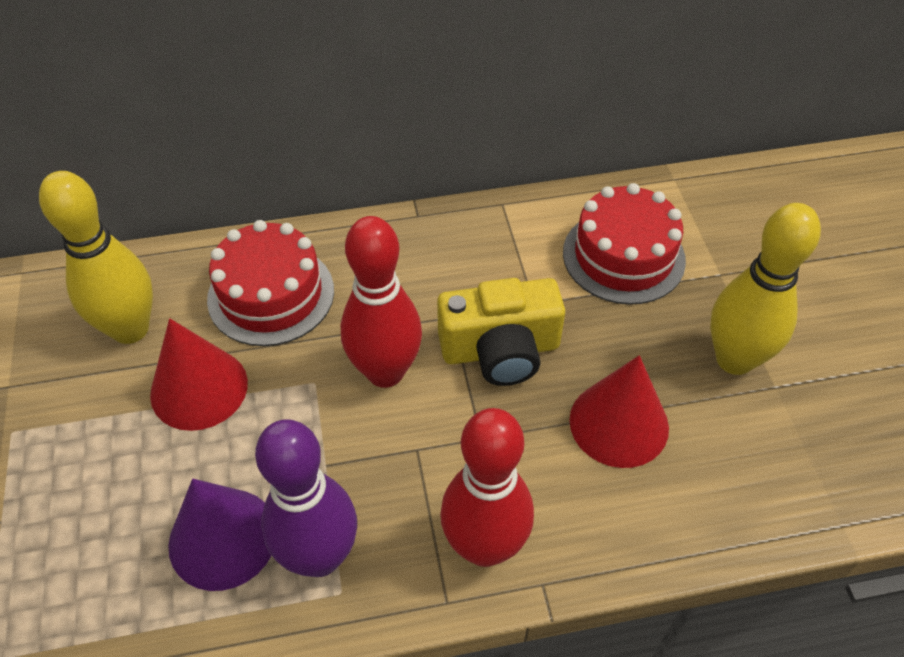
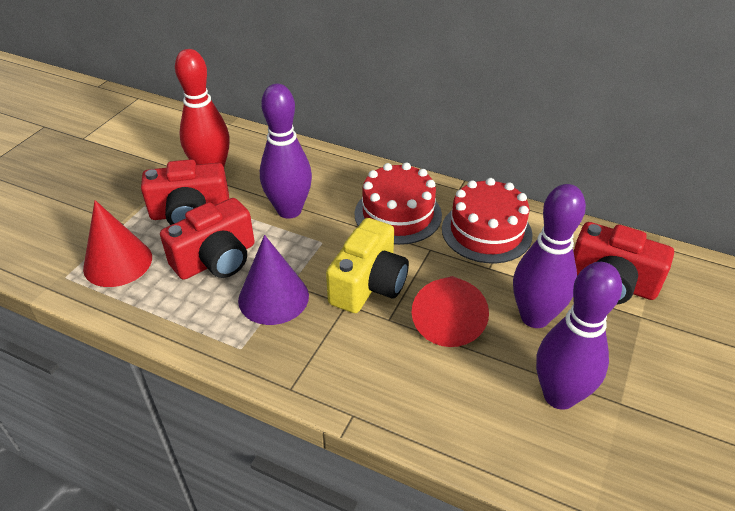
purple bowling pin: 1 -> 3
red bowling pin: 2 -> 1
red camera: 0 -> 3
yellow bowling pin: 2 -> 0

